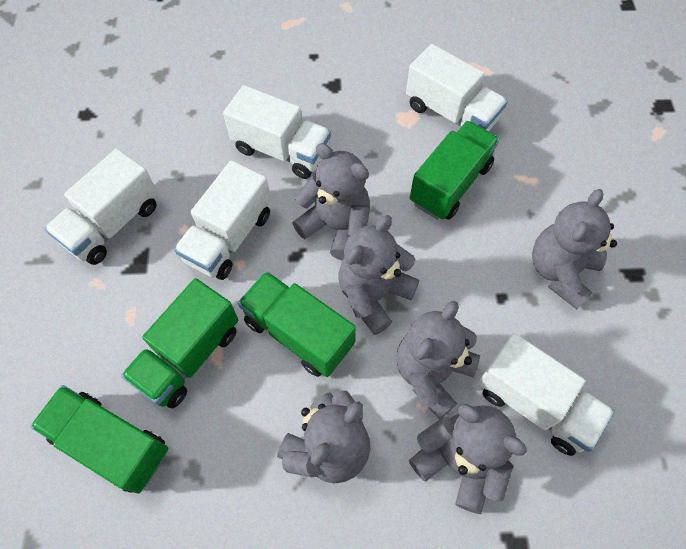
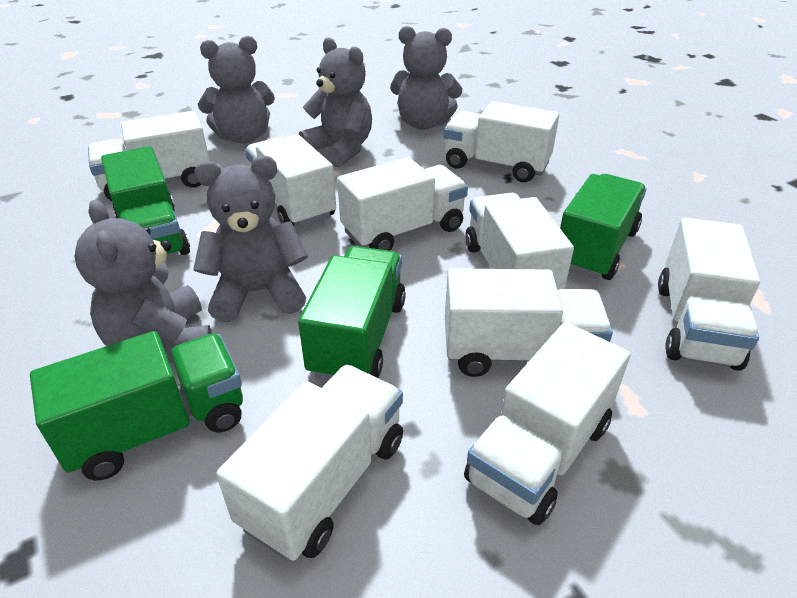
grey teddy bear: 6 -> 5
white truck: 5 -> 9

